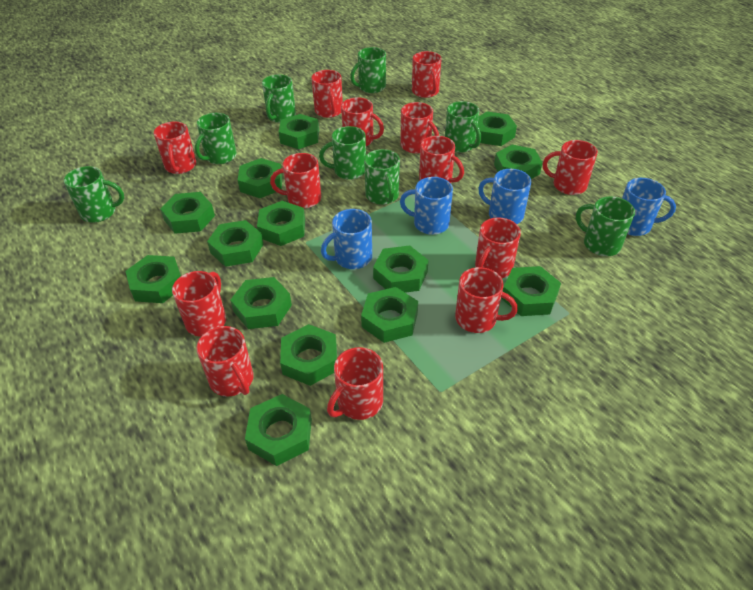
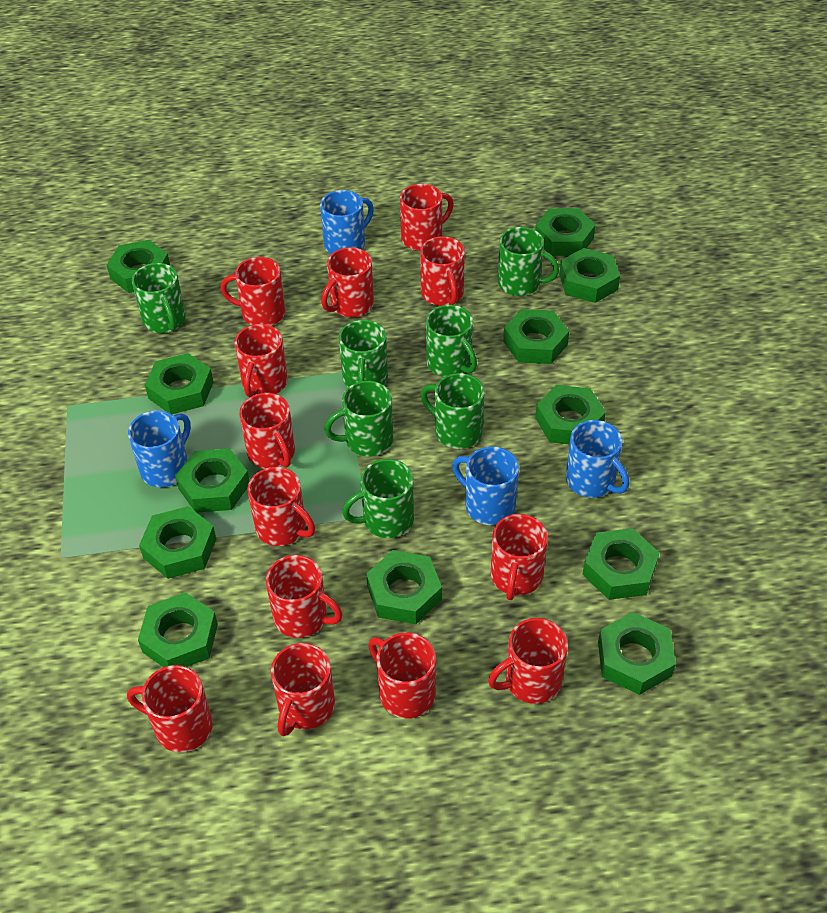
green mug: 8 -> 7
green nut: 14 -> 12

